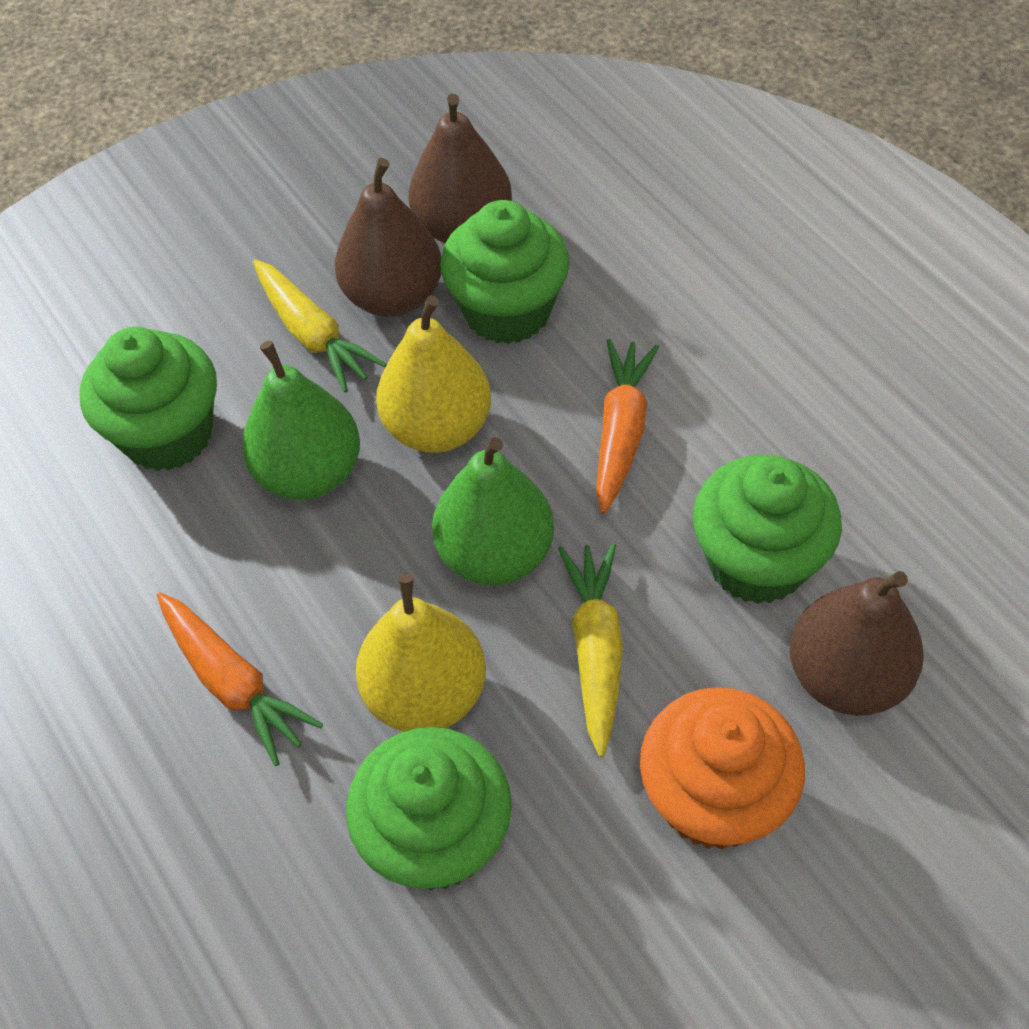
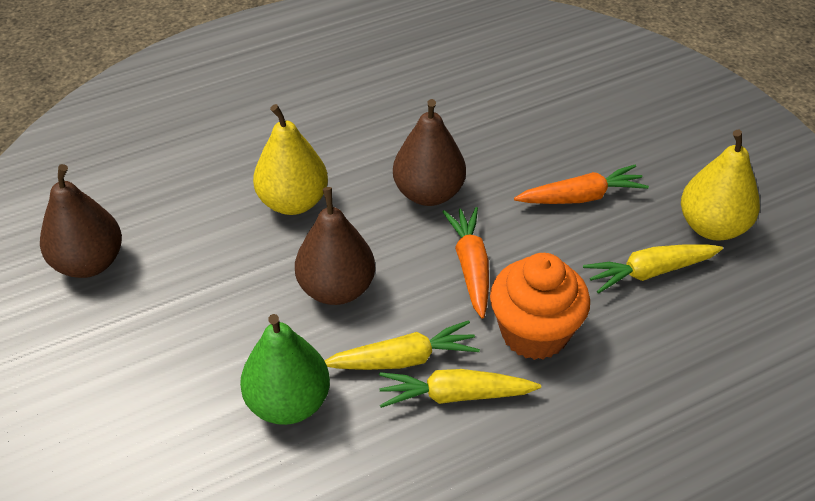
green cupcake: 4 -> 0
green pear: 2 -> 1
yellow carrot: 2 -> 3

